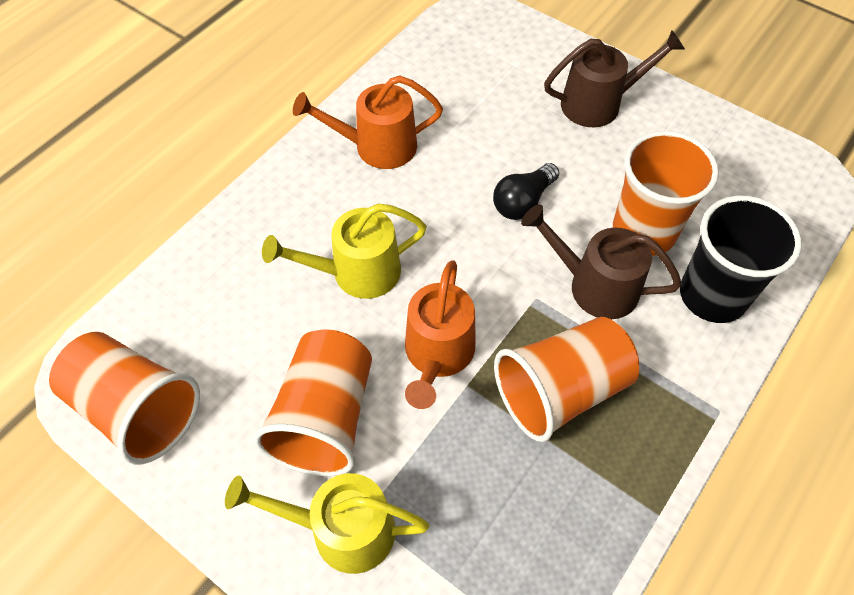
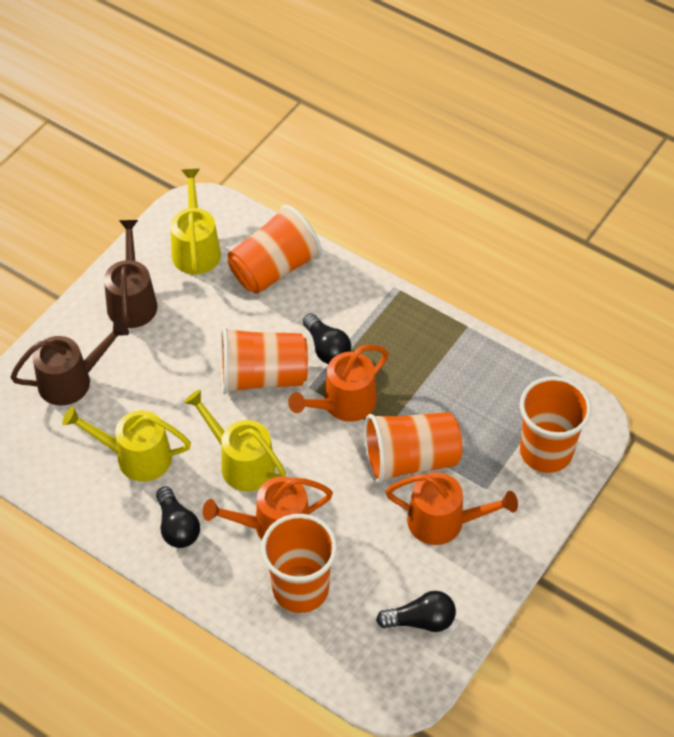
black cup: 1 -> 0
black light bulb: 1 -> 3
orange cup: 4 -> 5
orange watering can: 2 -> 3
yellow watering can: 2 -> 3

